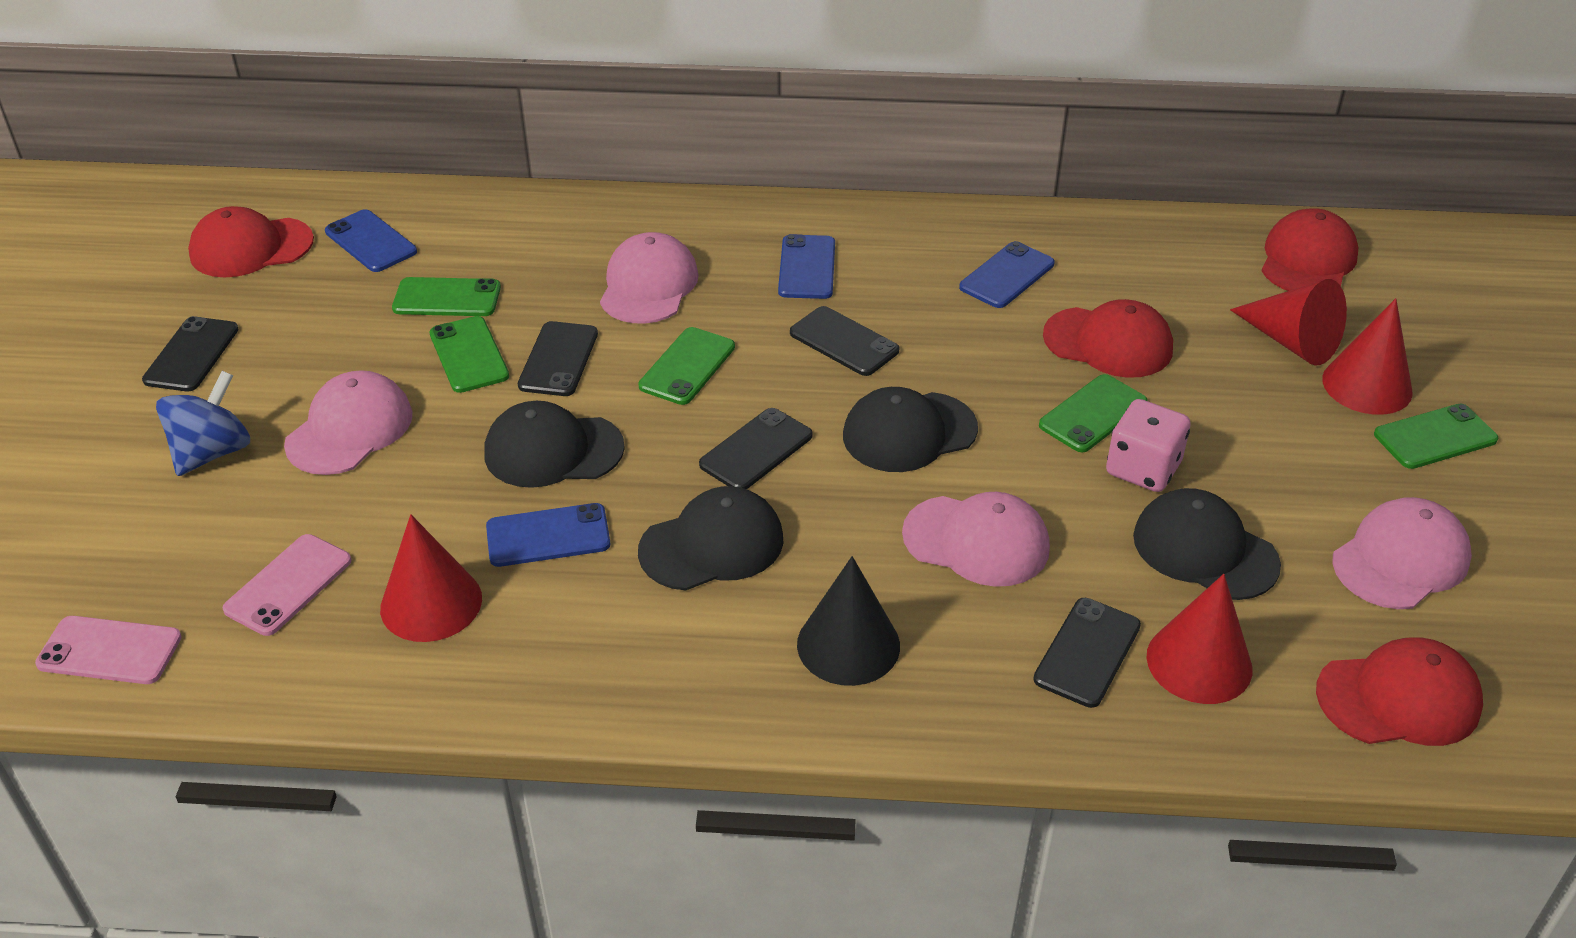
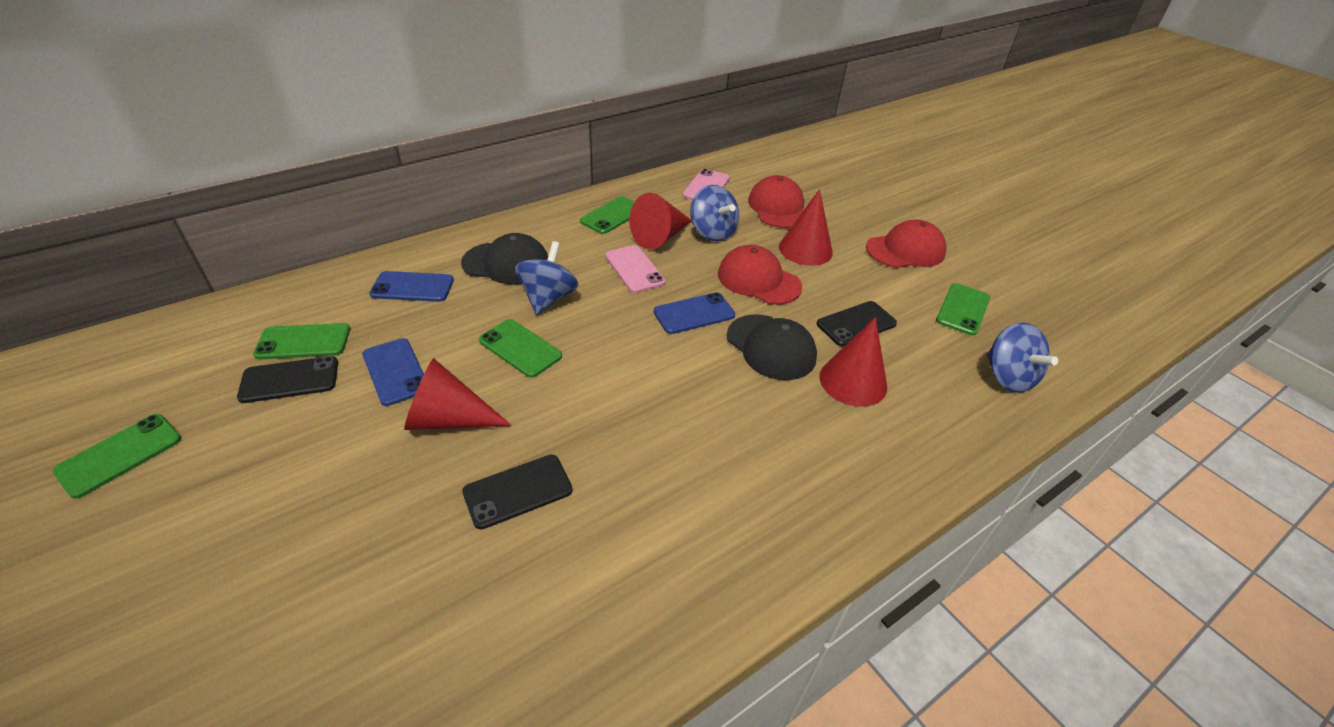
black cap: 4 -> 2
black cone: 1 -> 0
black phone: 5 -> 3
blue phone: 4 -> 3
blue spinning top: 1 -> 3
pink cap: 4 -> 0
pink dice: 1 -> 0
red cap: 4 -> 3

